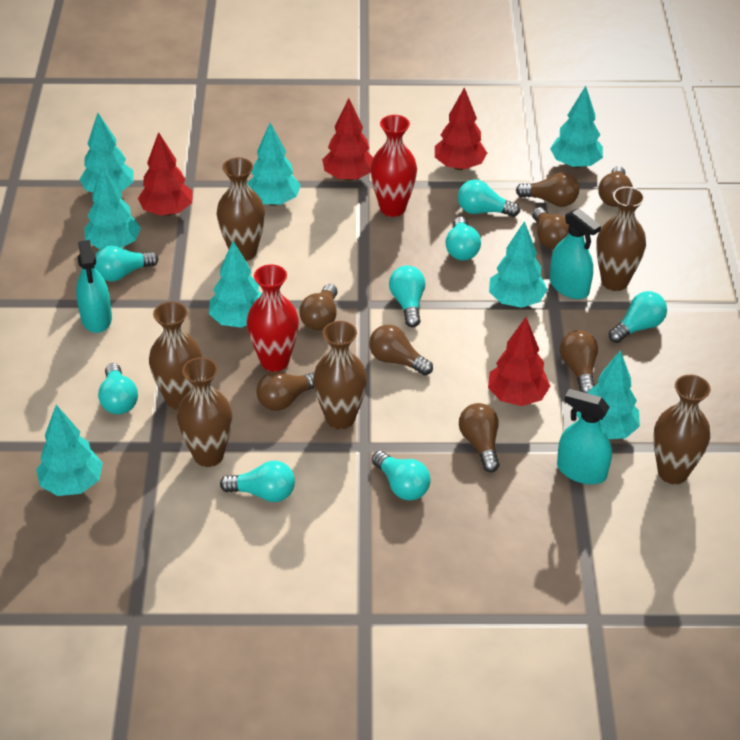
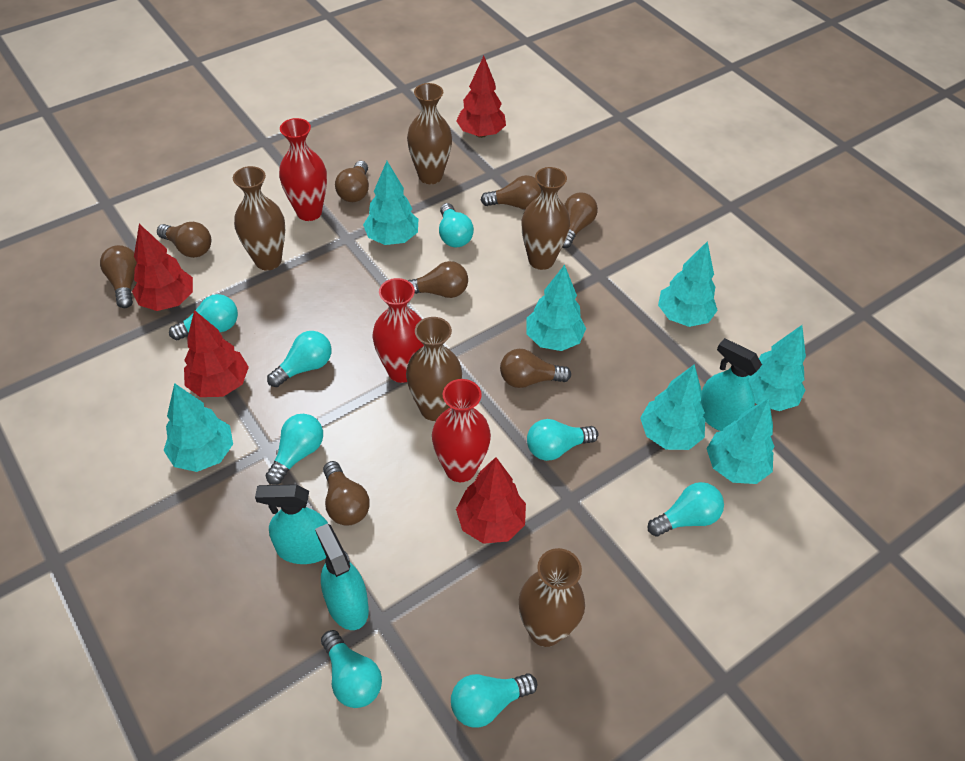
brown vase: 6 -> 5
red vase: 2 -> 3
turquoise tree: 8 -> 7

